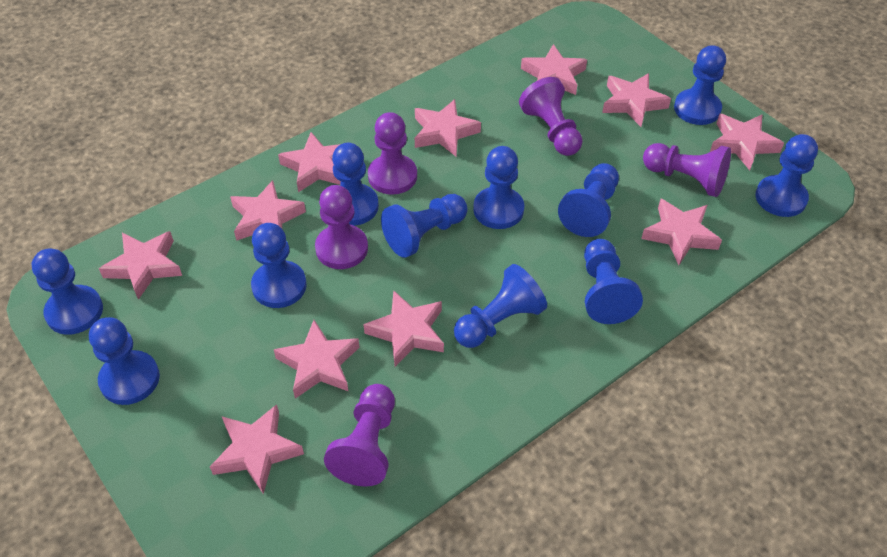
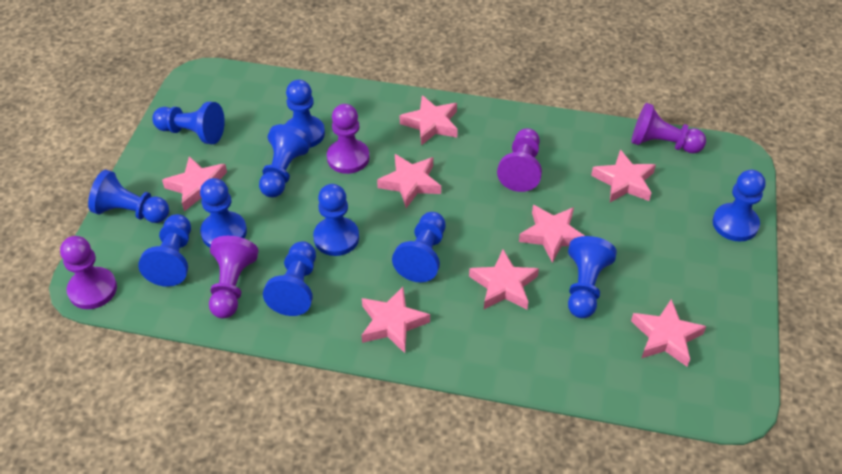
pink star: 11 -> 8

